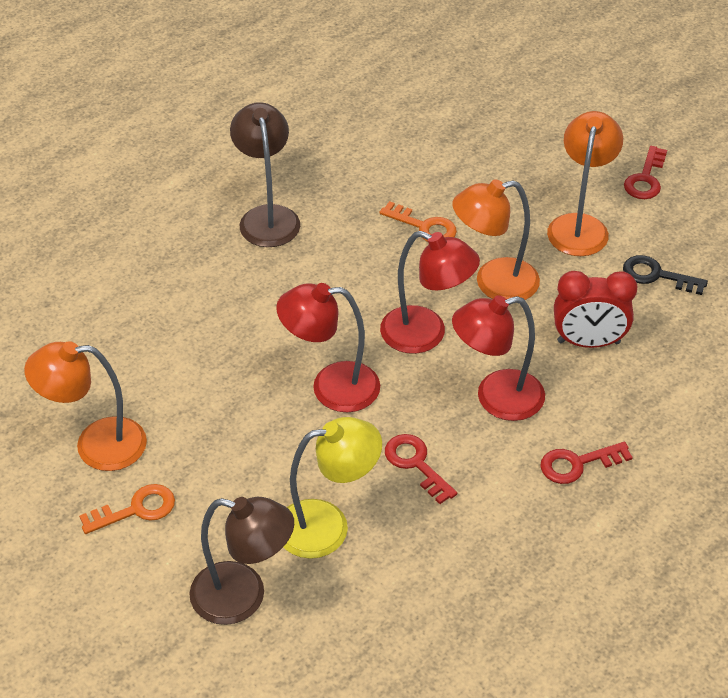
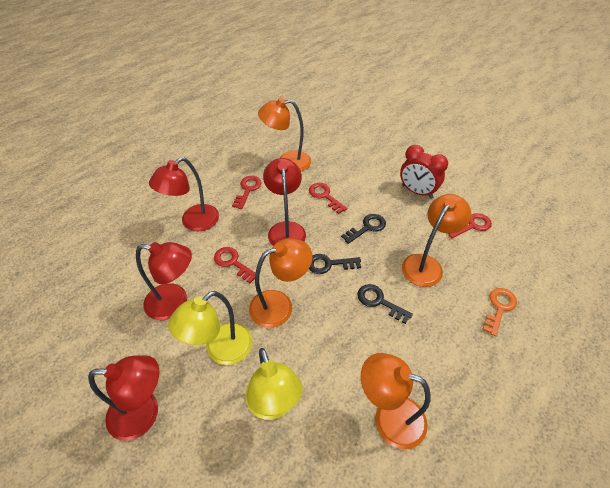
black key: 1 -> 3
brown lamp: 2 -> 0
orange key: 2 -> 1
orange lamp: 3 -> 4
red key: 3 -> 4
red lamp: 3 -> 4
yellow lamp: 1 -> 2

